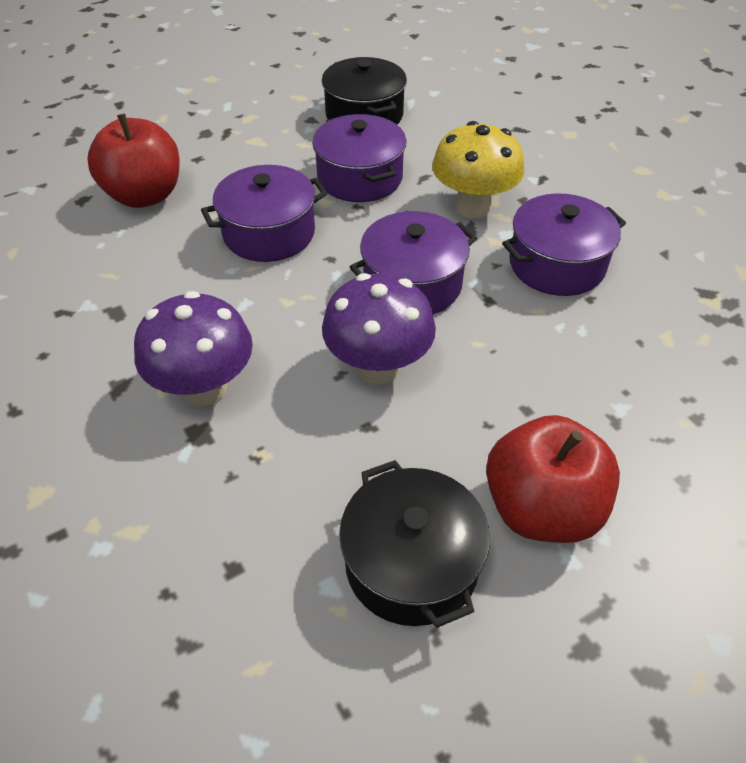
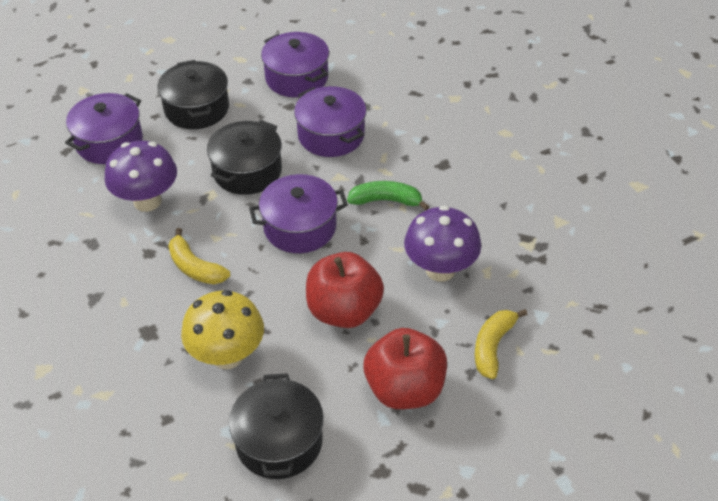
black pot: 2 -> 3
green banana: 0 -> 1
yellow banana: 0 -> 2

